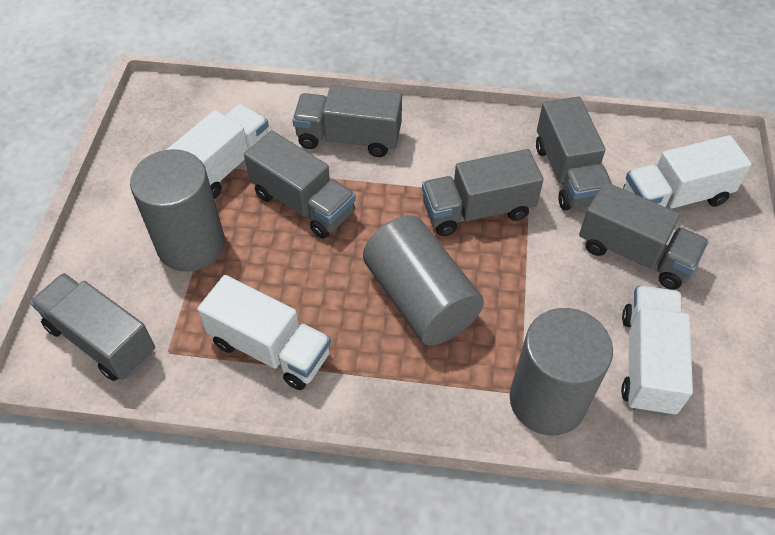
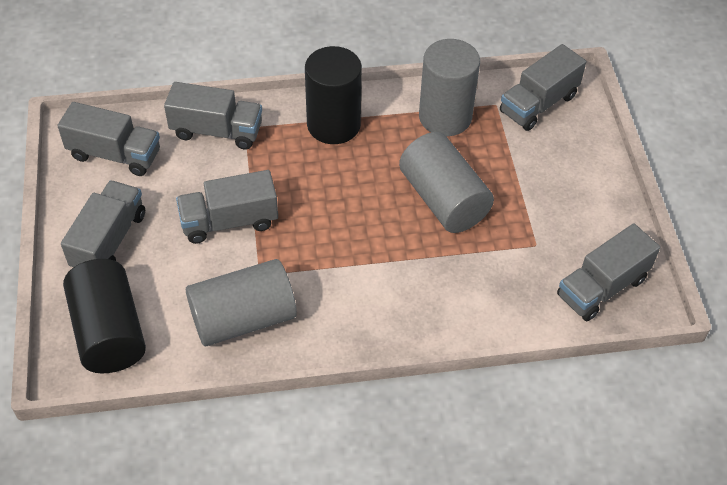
black cylinder: 0 -> 2
white truck: 4 -> 0

